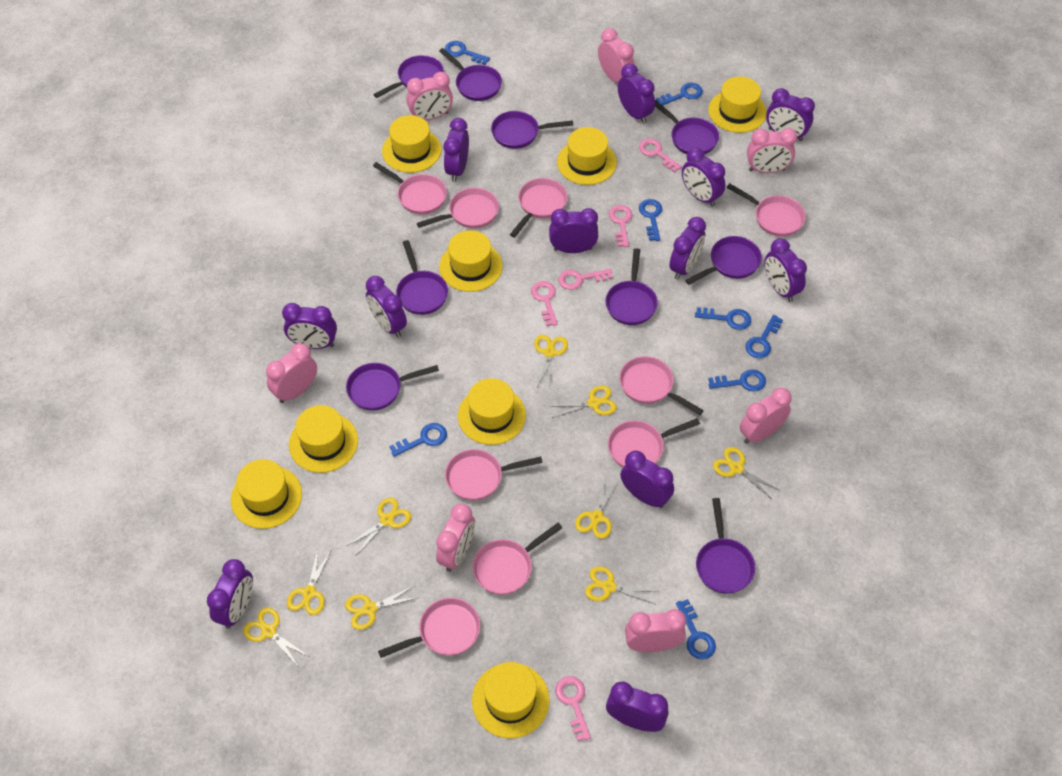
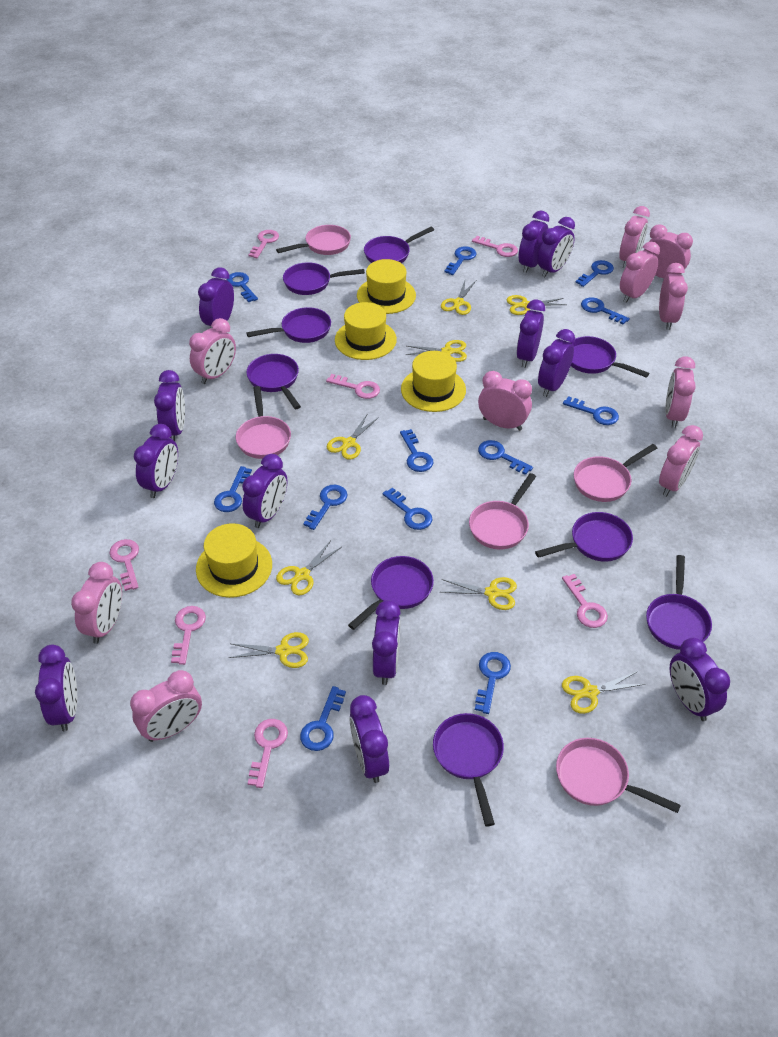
blue key: 8 -> 12
pink clock: 7 -> 10
pink key: 5 -> 7
pink pan: 9 -> 5
yellow hat: 8 -> 4
yellow scissors: 9 -> 8

